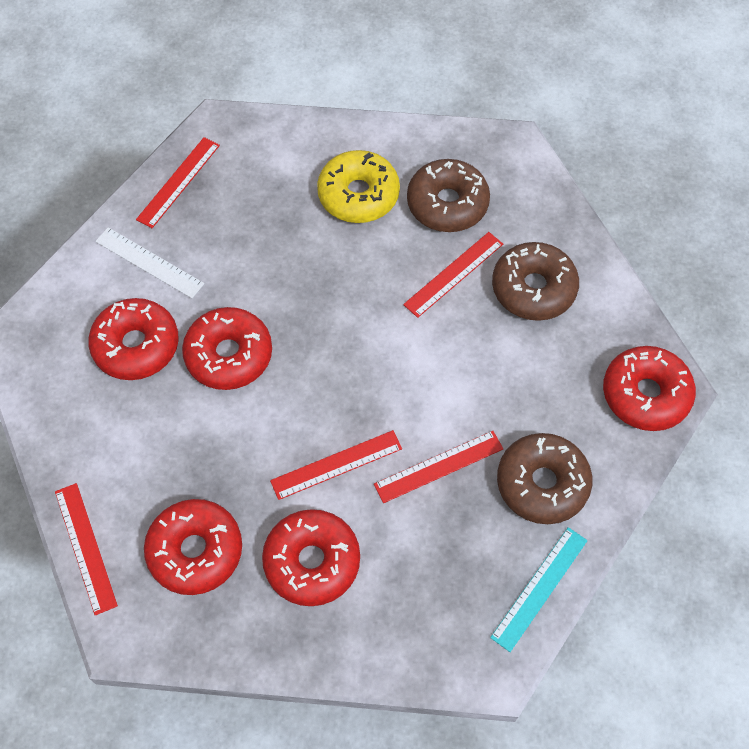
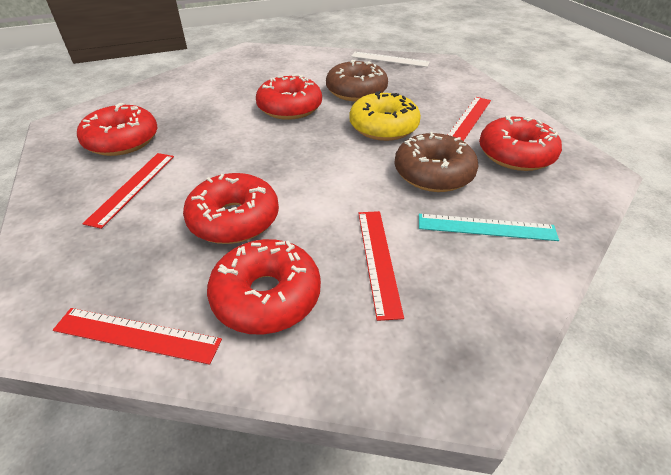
brown donut: 3 -> 2
red ruler: 5 -> 4

